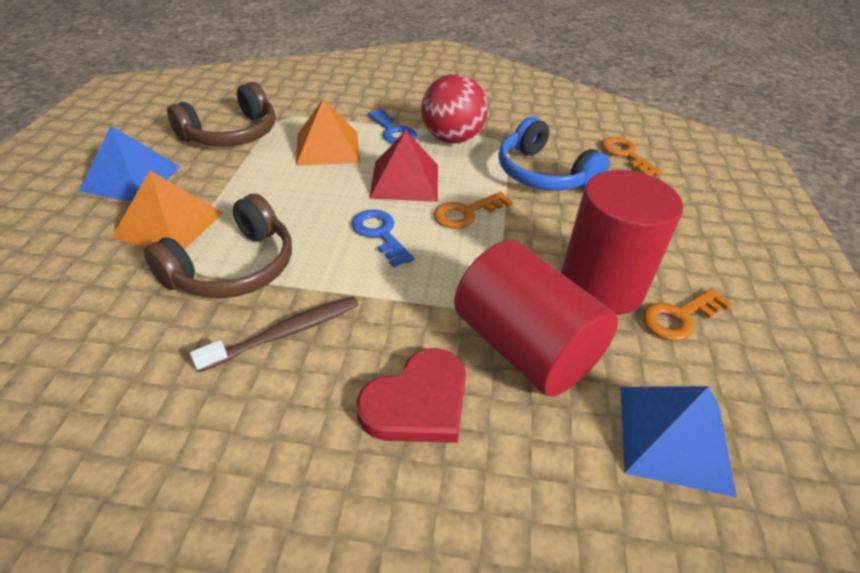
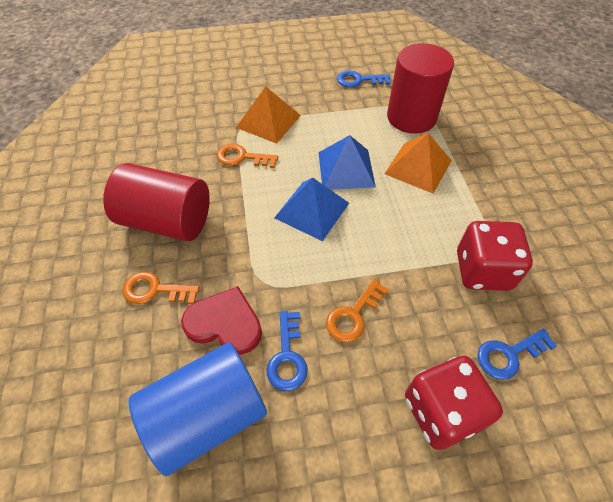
blue cylinder: 0 -> 1
blue headphones: 1 -> 0
blue key: 2 -> 3
brown headphones: 2 -> 0
brown toothbrush: 1 -> 0
red ball: 1 -> 0
red dice: 0 -> 2
red pyramid: 1 -> 0

